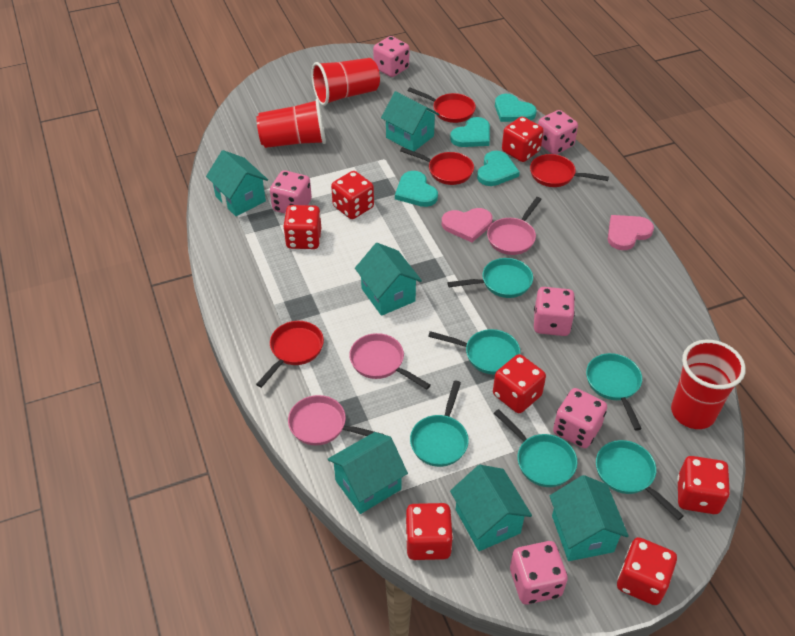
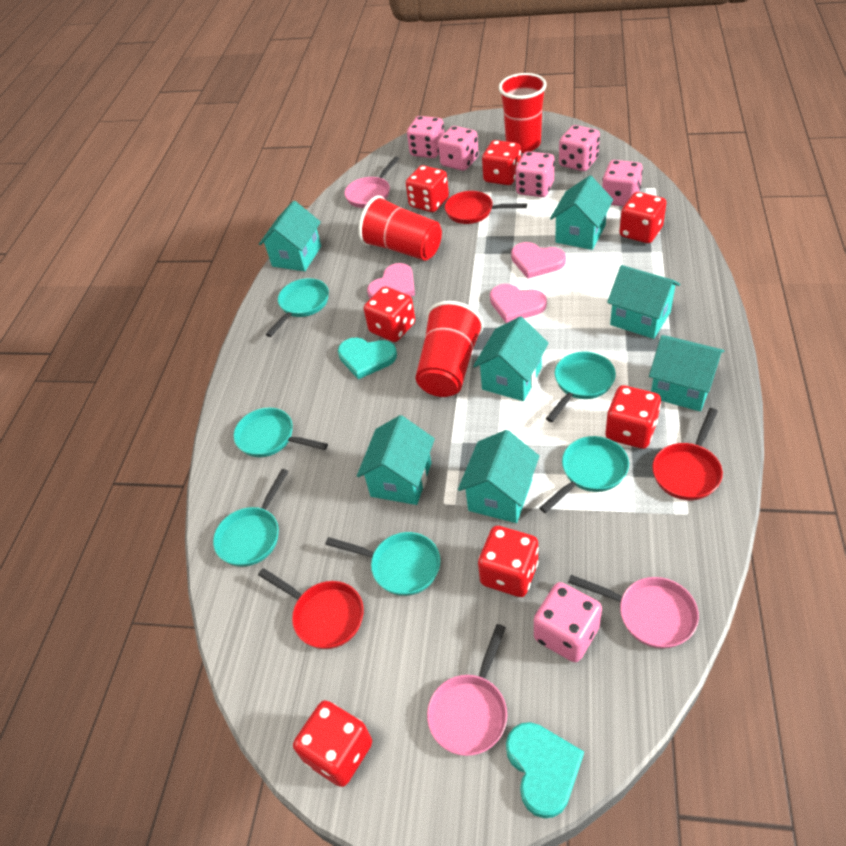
pink heart: 2 -> 3
red pan: 4 -> 3
turquoise heart: 4 -> 2
turquoise house: 6 -> 7

